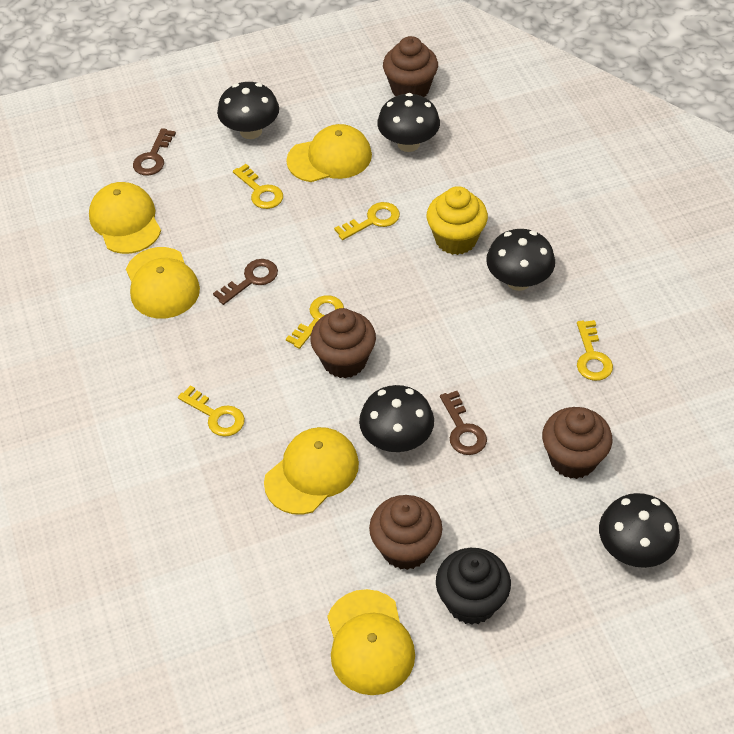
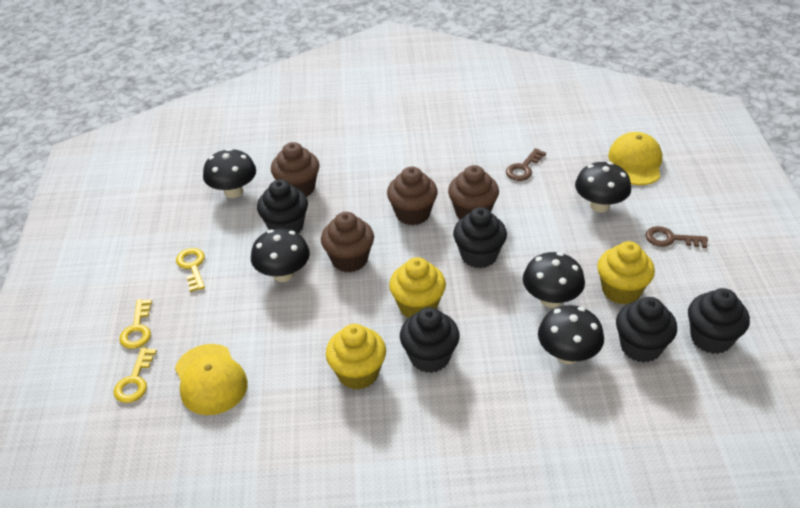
black cupcake: 1 -> 5
brown key: 3 -> 2
yellow cap: 5 -> 2
yellow cupcake: 1 -> 3
yellow key: 5 -> 3

